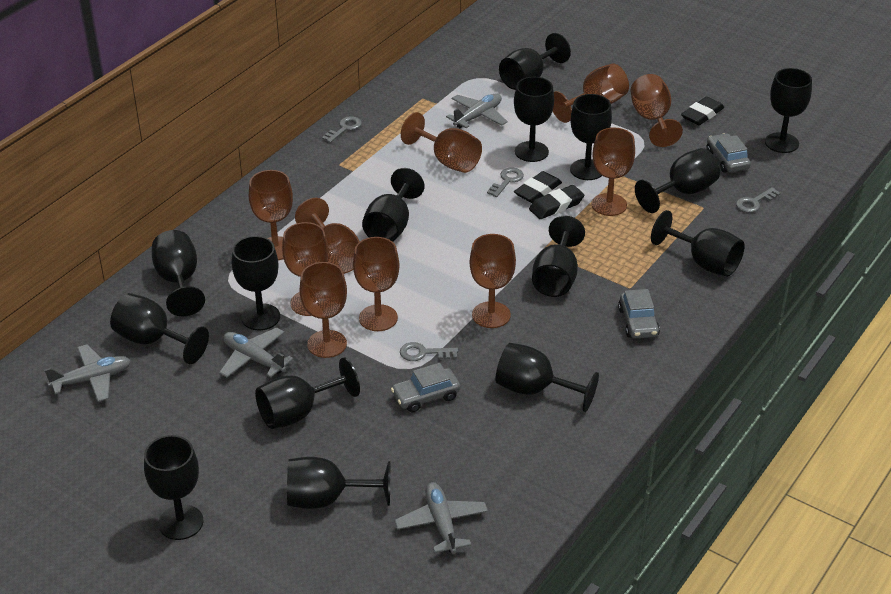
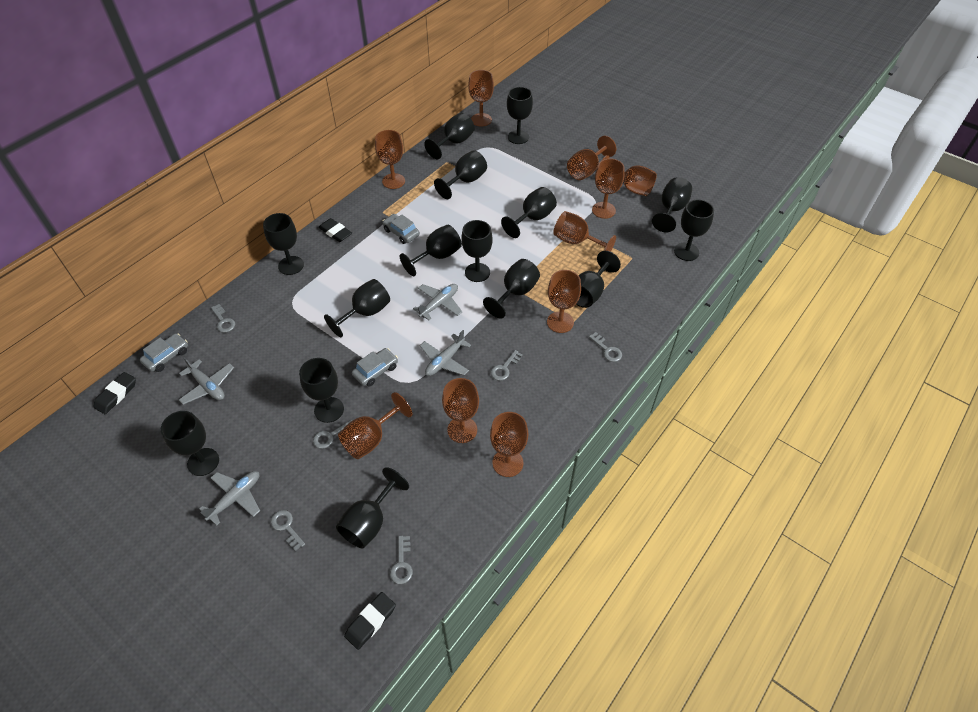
grey key: 4 -> 6

